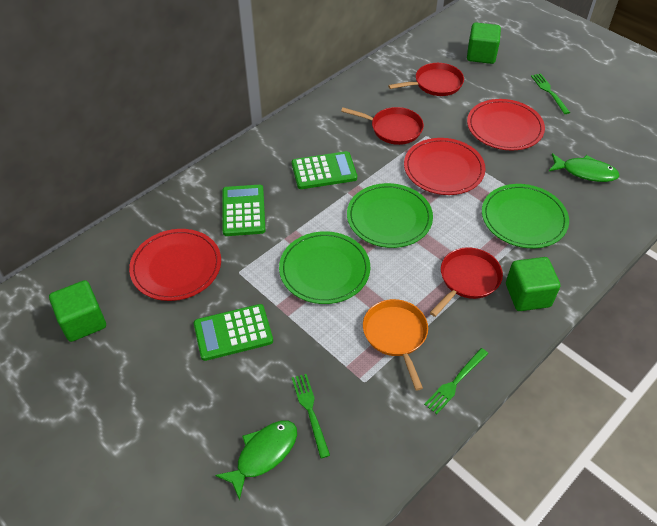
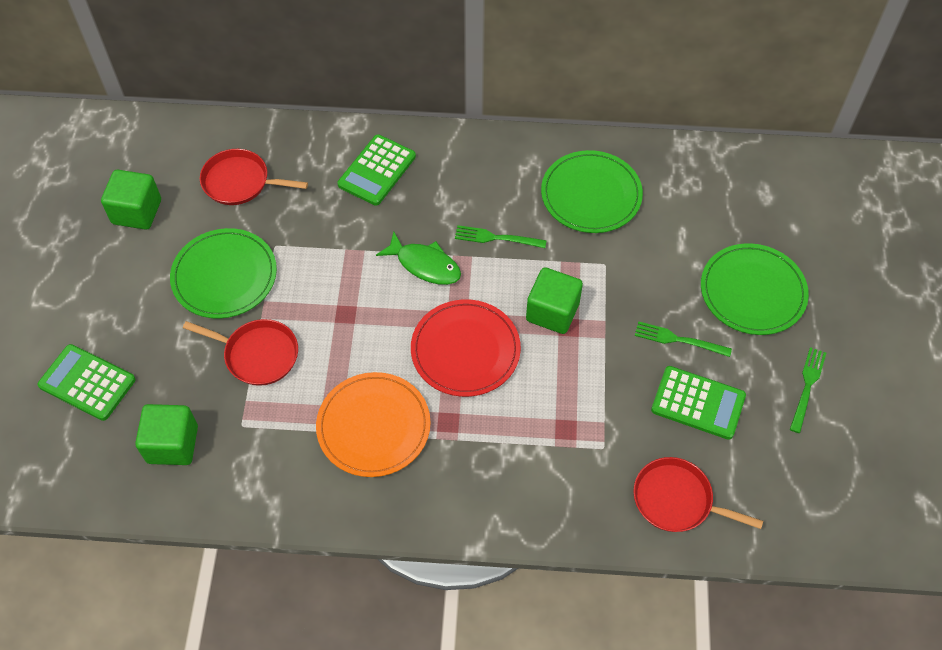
green fish: 2 -> 1
orange pan: 1 -> 0
orange plate: 0 -> 1
red plate: 3 -> 1

